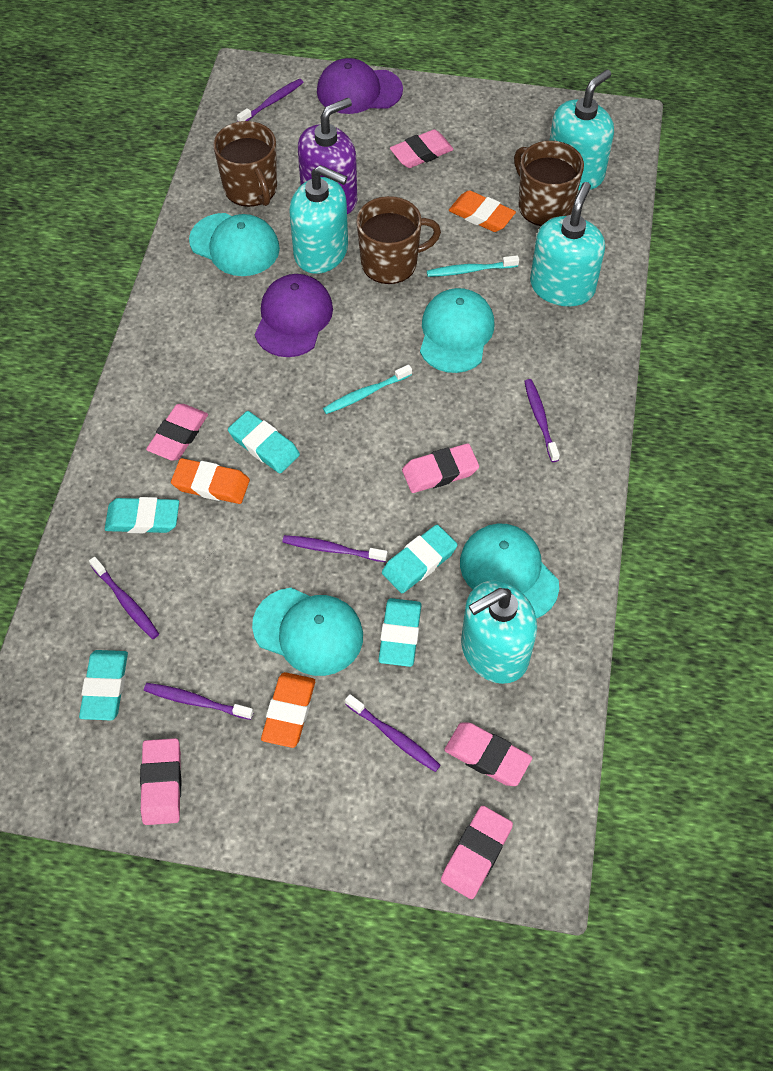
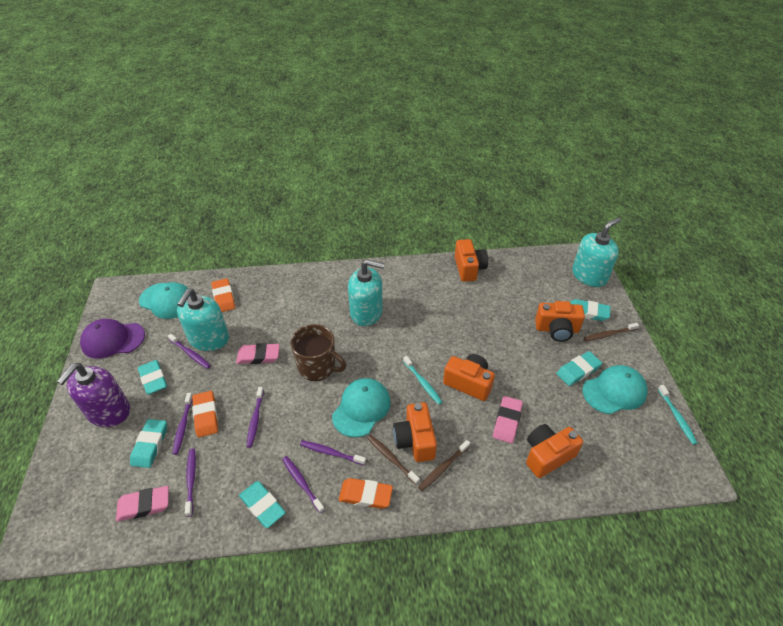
brown mug: 3 -> 1
brown toothbrush: 0 -> 3
orange camera: 0 -> 5
pink eraser: 6 -> 3
purple cap: 2 -> 1
turquoise cap: 4 -> 3
turquoise soap dispenser: 4 -> 3

